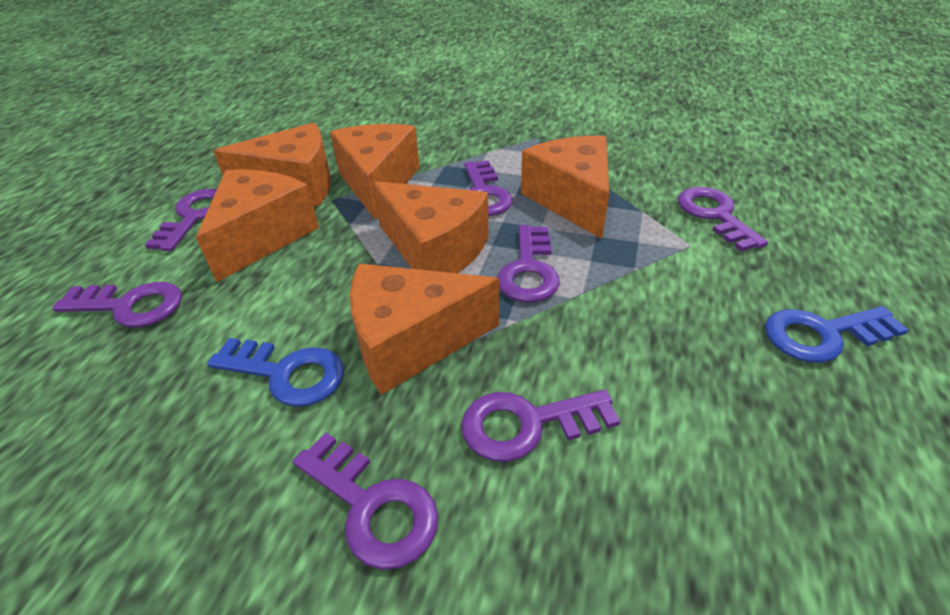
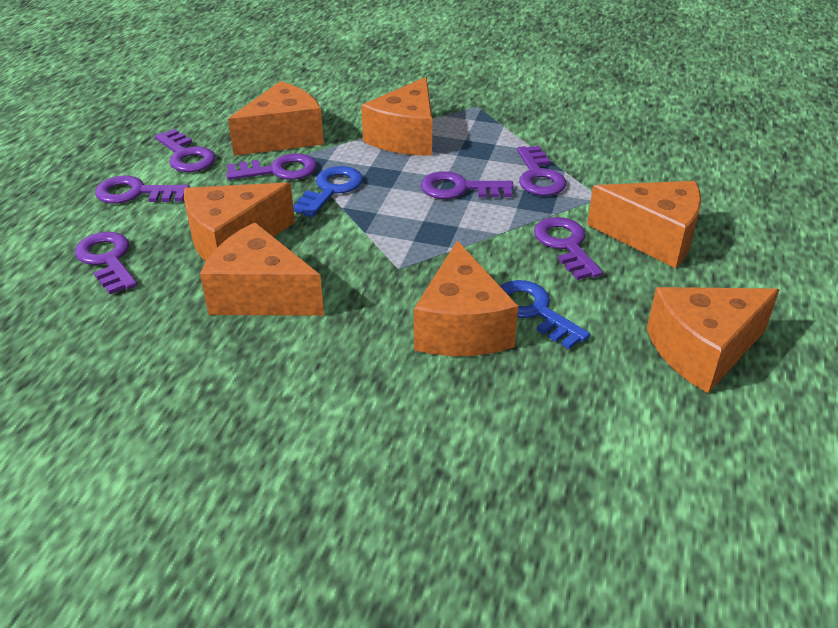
orange cheese: 6 -> 7

